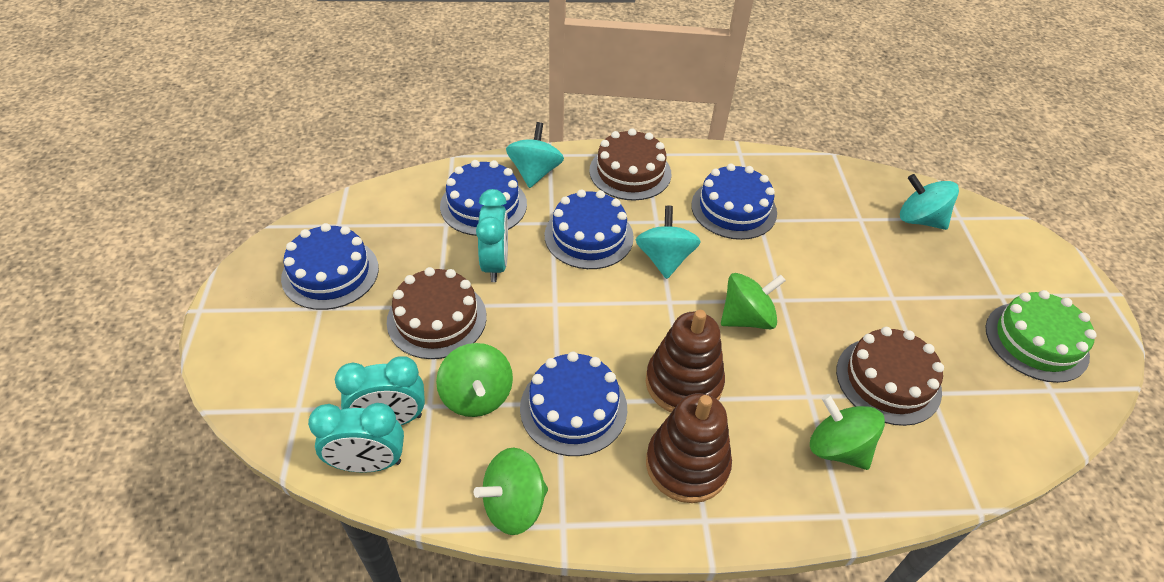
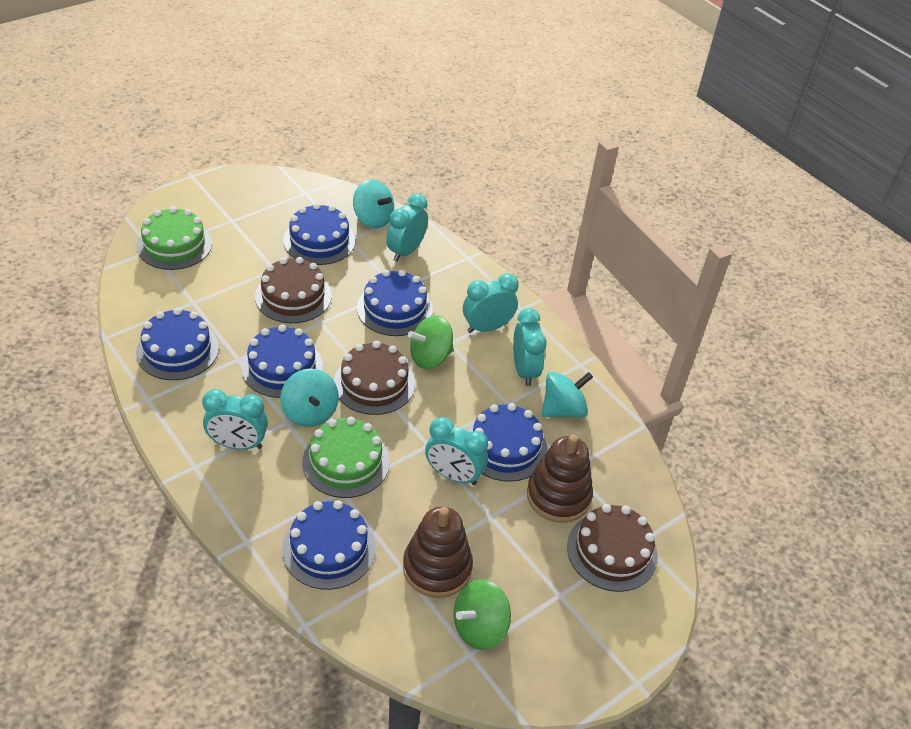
blue cake: 5 -> 6
green cake: 1 -> 2
green spinning top: 4 -> 2
turquoise clock: 3 -> 5

